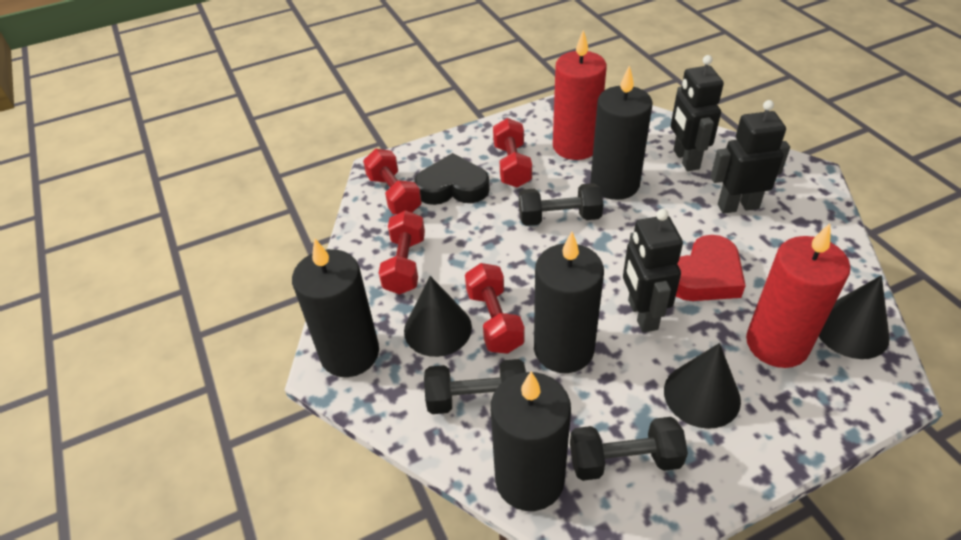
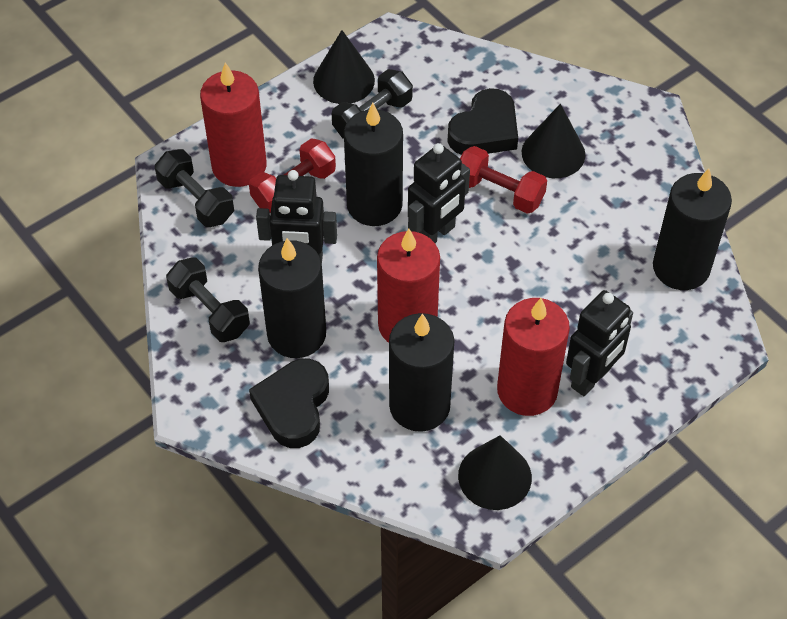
black heart: 1 -> 2
red candle: 2 -> 3
red dumbbell: 4 -> 2
red heart: 1 -> 0

